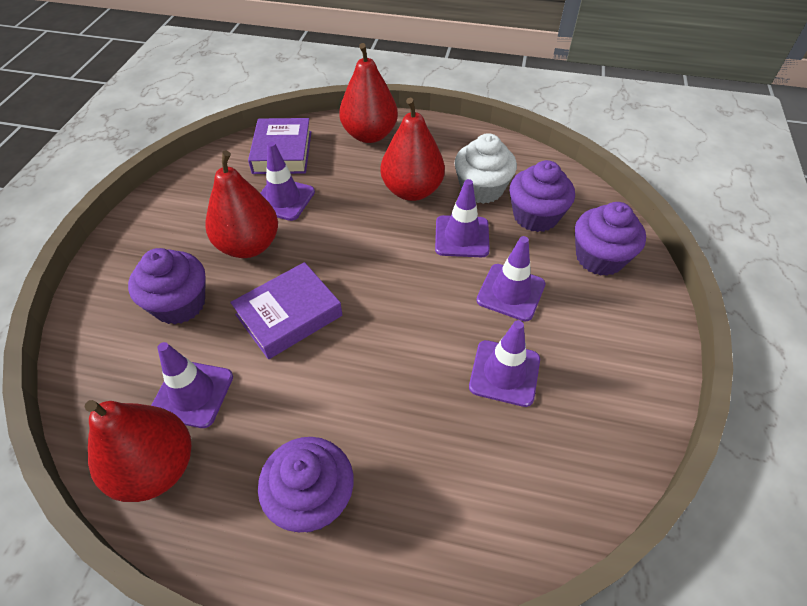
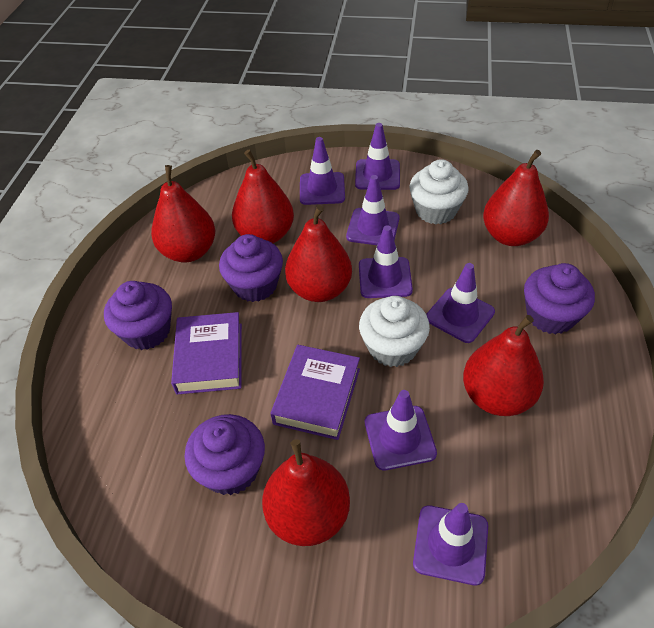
purple traffic cone: 5 -> 7
red pear: 4 -> 6
white cupcake: 1 -> 2

